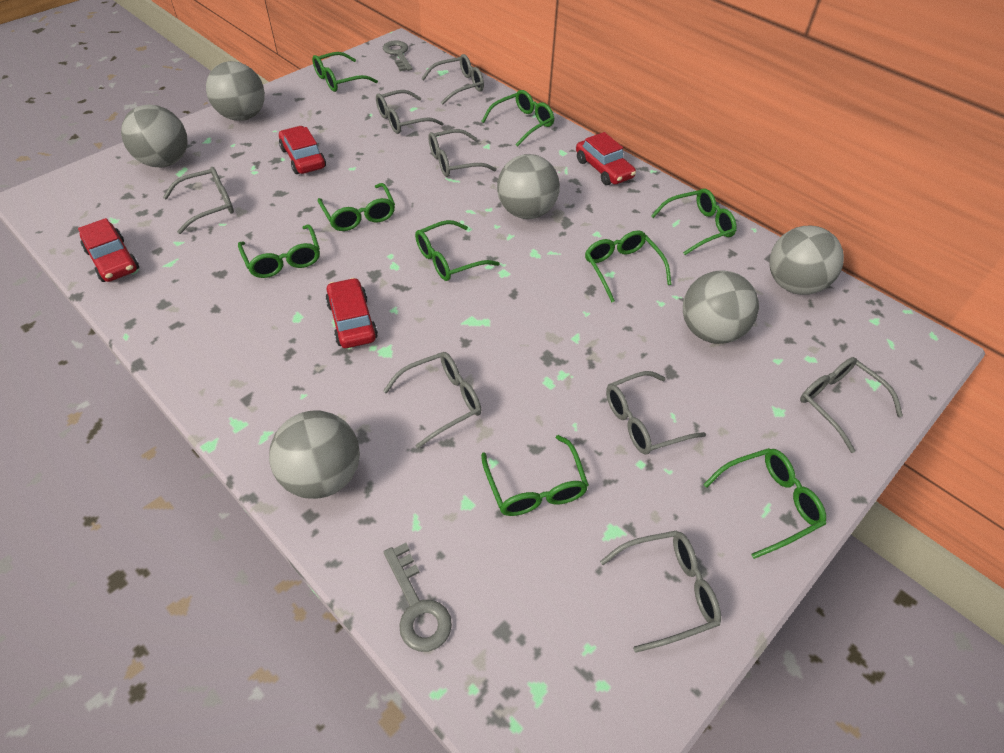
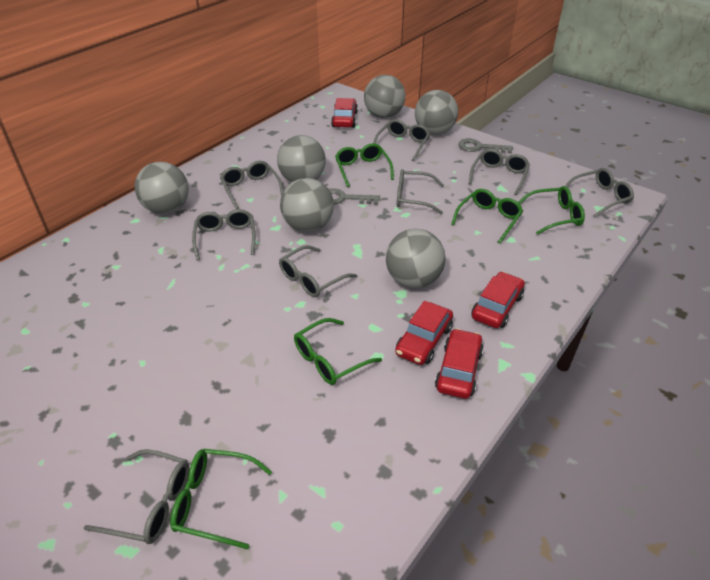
green glasses: 9 -> 5

